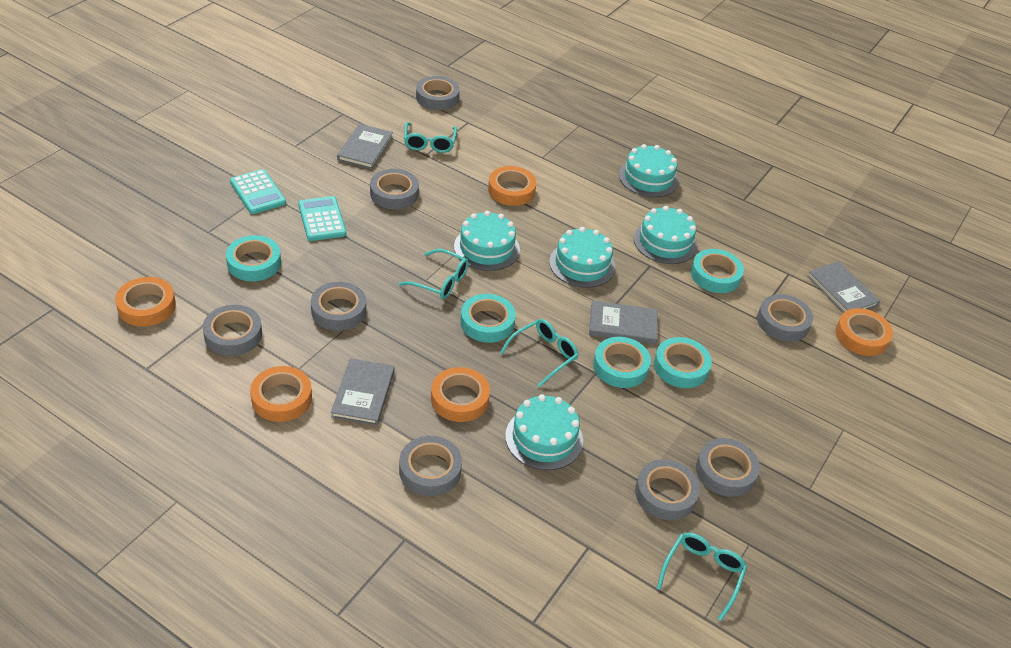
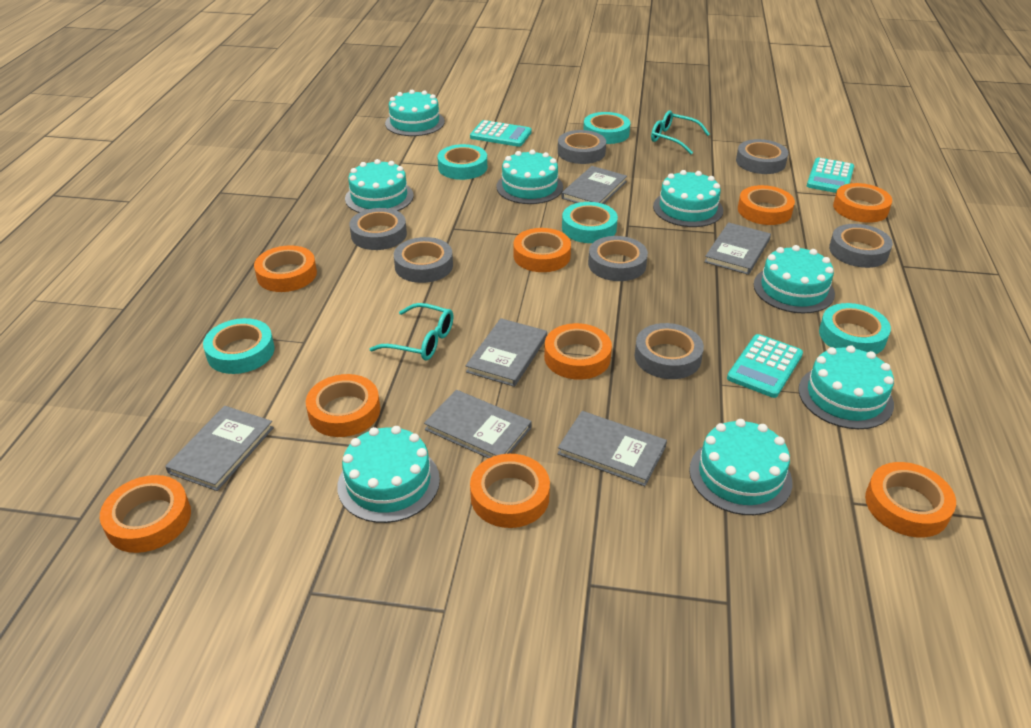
grey book: 4 -> 6
grey tape: 8 -> 7
orange tape: 5 -> 9
turquoise cake: 5 -> 8
turquoise calculator: 2 -> 3
turquoise glasses: 4 -> 2

